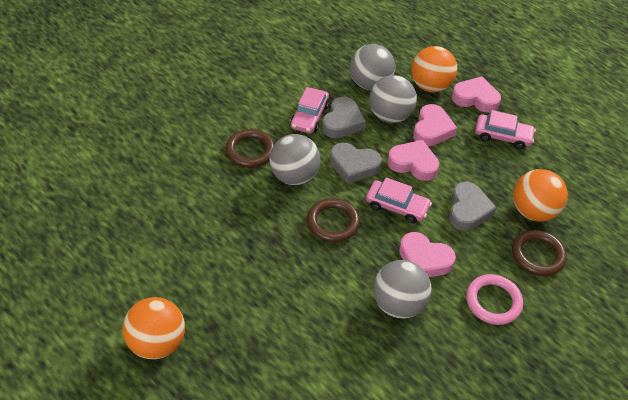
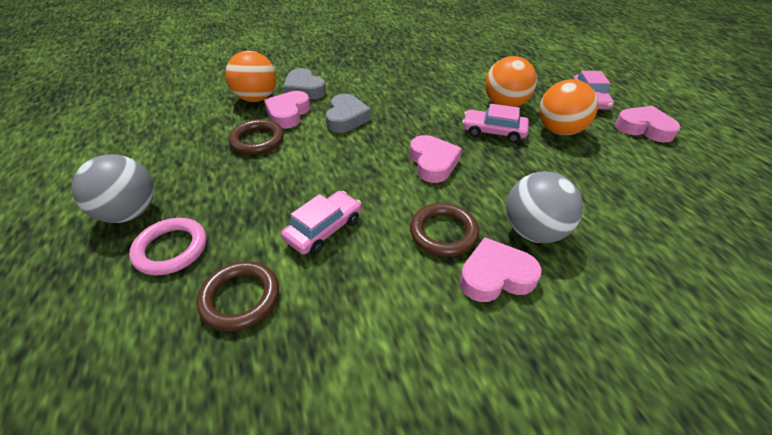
grey ball: 4 -> 2
grey heart: 3 -> 2

